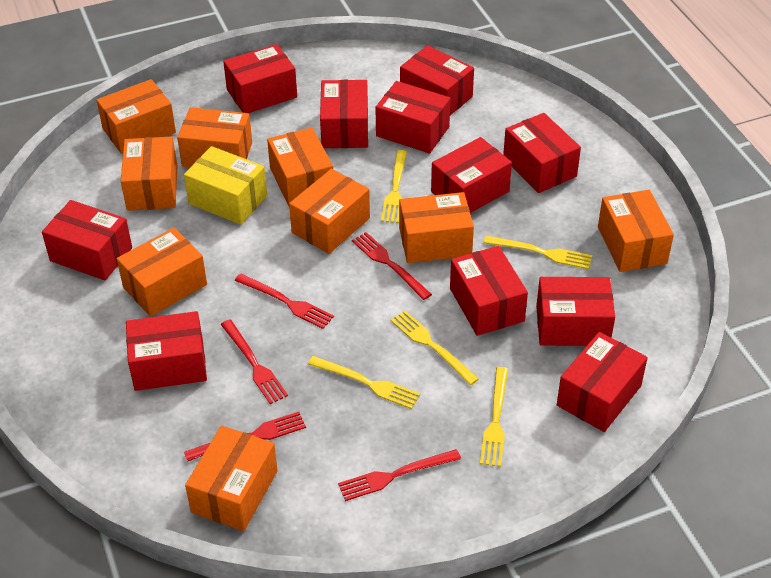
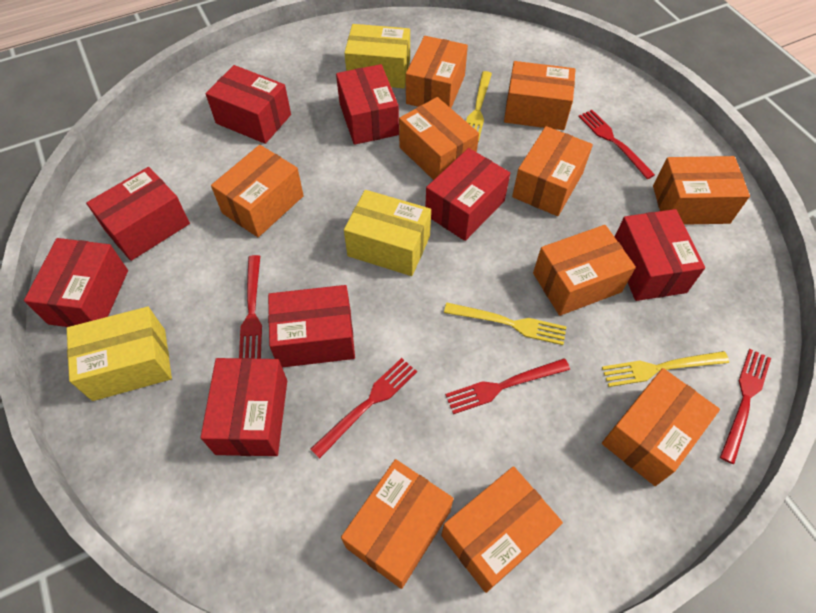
orange box: 9 -> 10
red box: 11 -> 8
yellow box: 1 -> 3
yellow fork: 5 -> 3

